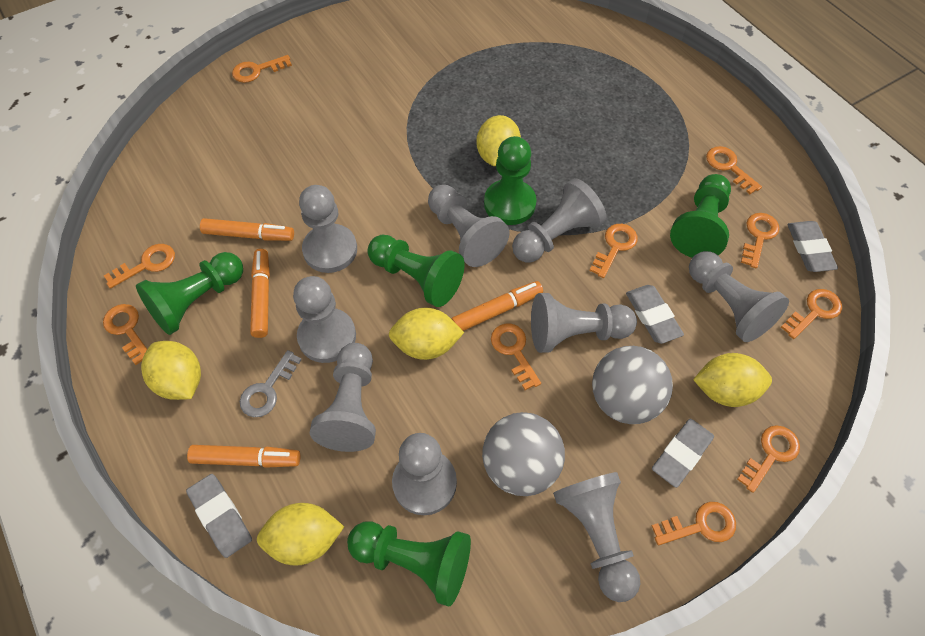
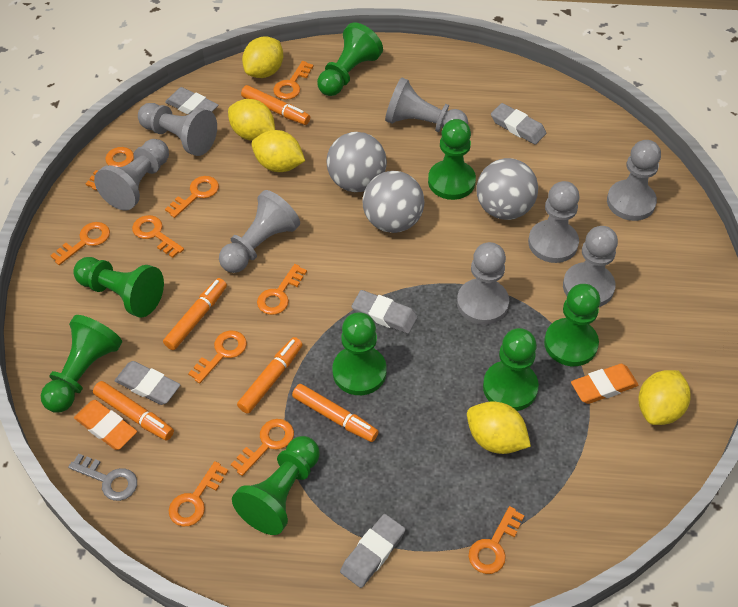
green pawn: 5 -> 8
grey ball: 2 -> 3
grey eraser: 4 -> 5
grey pawn: 9 -> 8
orange eraser: 0 -> 2
orange marker: 4 -> 5

